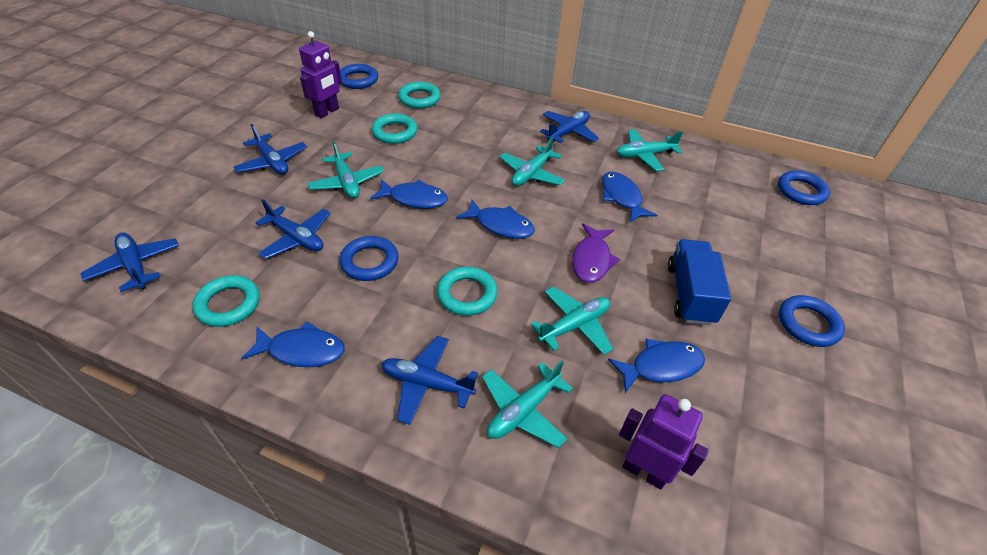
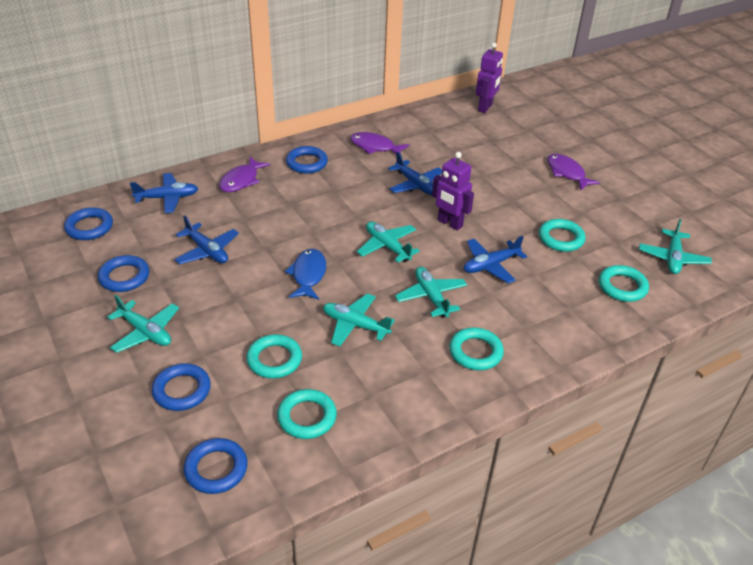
blue fish: 5 -> 1
blue plane: 5 -> 4
blue ring: 4 -> 5
blue truck: 1 -> 0
purple fish: 1 -> 3
turquoise ring: 4 -> 5

